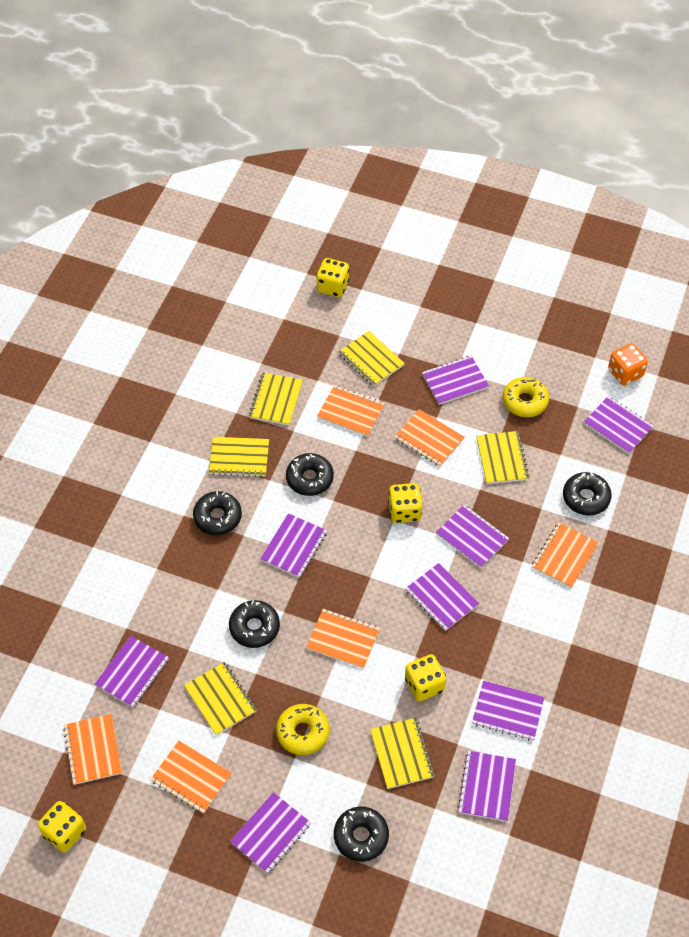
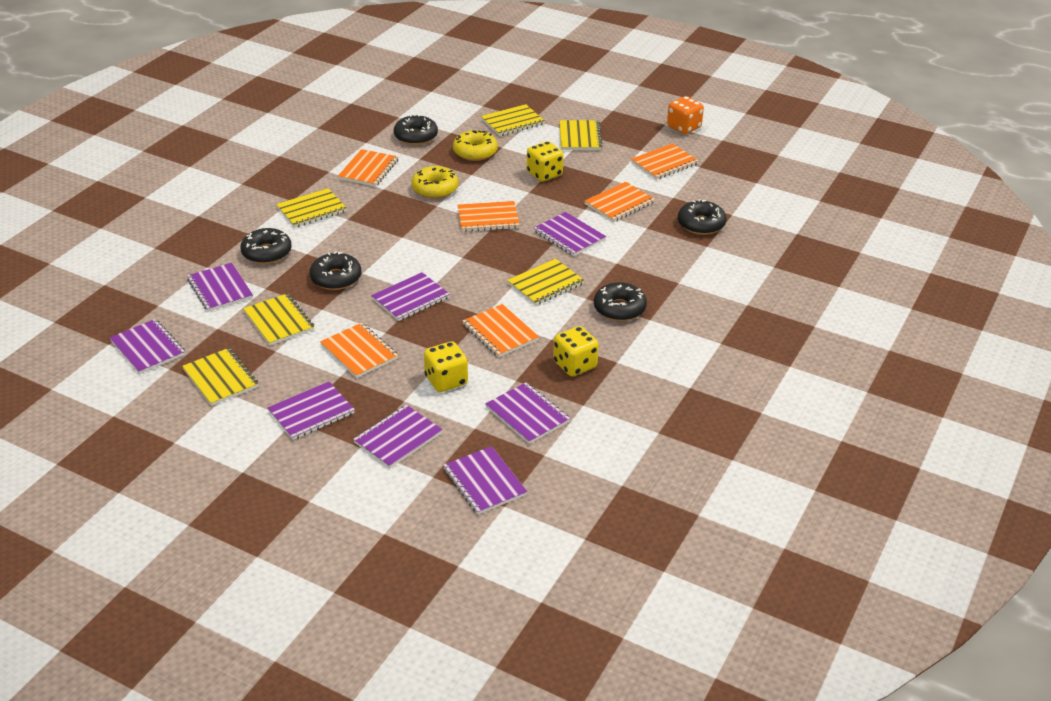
purple notebook: 9 -> 8
yellow dice: 4 -> 3

